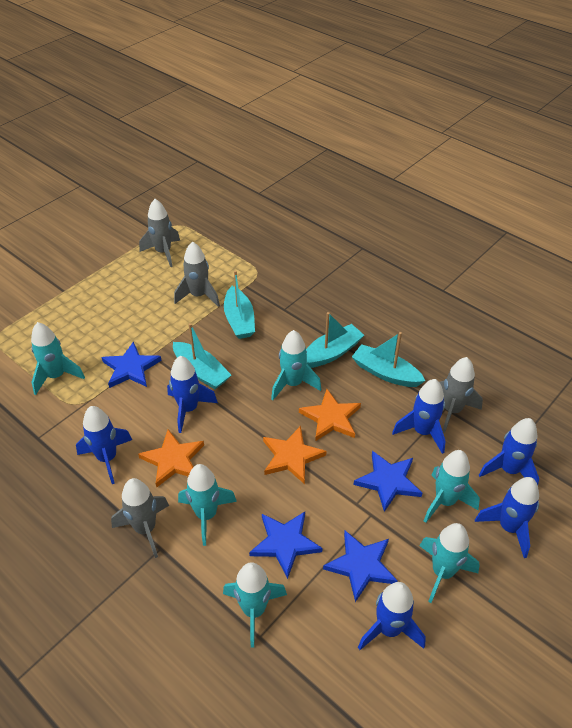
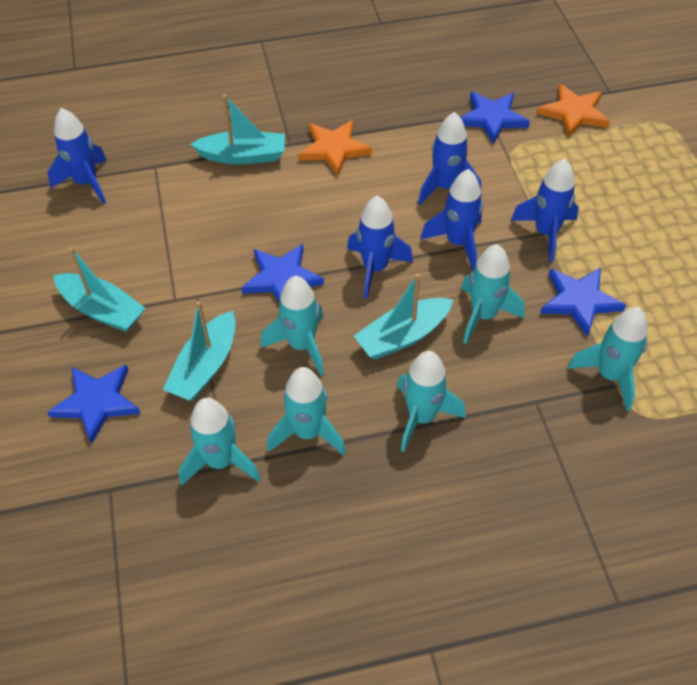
blue rocket: 6 -> 5
grey rocket: 4 -> 0
orange star: 3 -> 2

